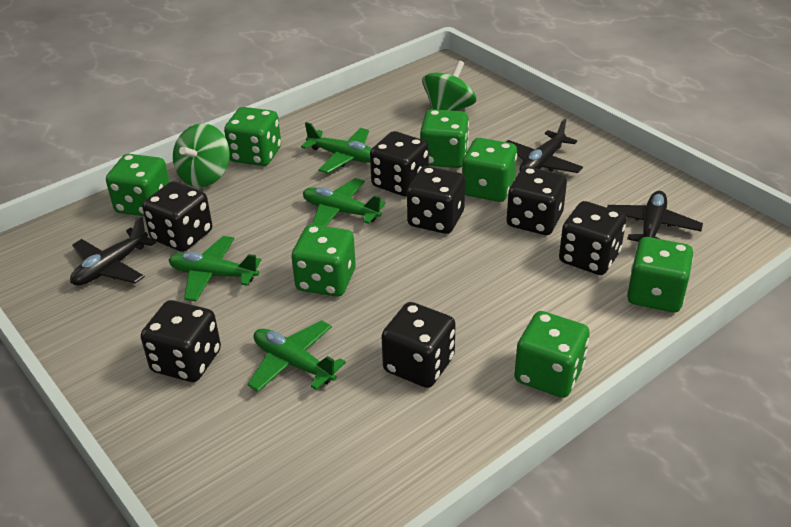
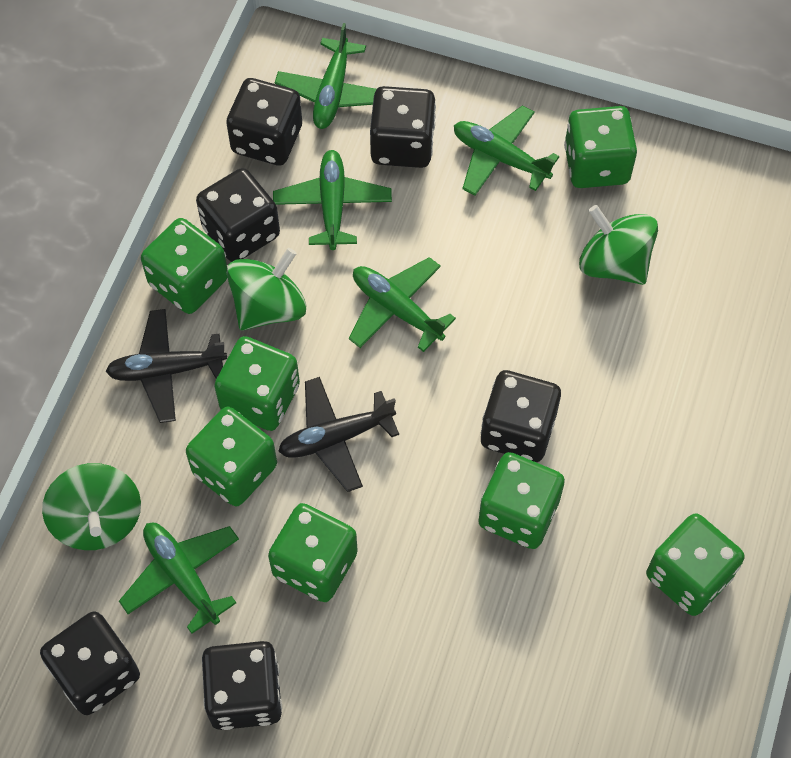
black dice: 7 -> 6
black plane: 3 -> 2
green plane: 4 -> 5
green spinning top: 2 -> 3

